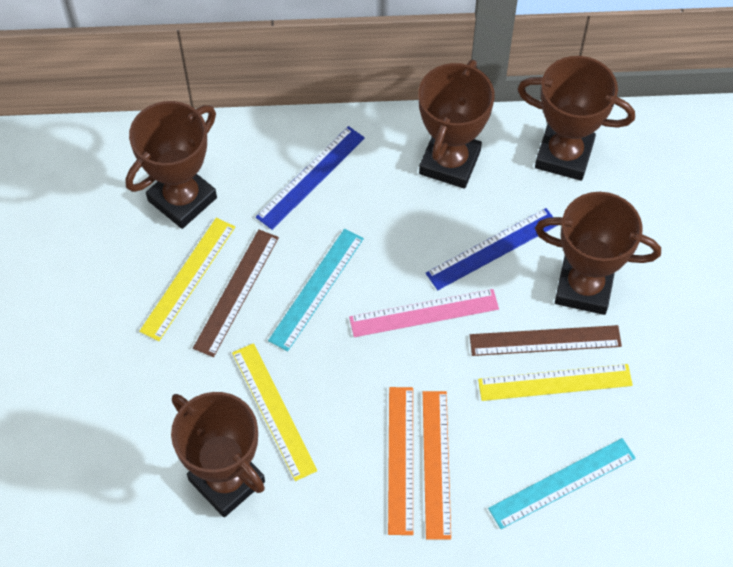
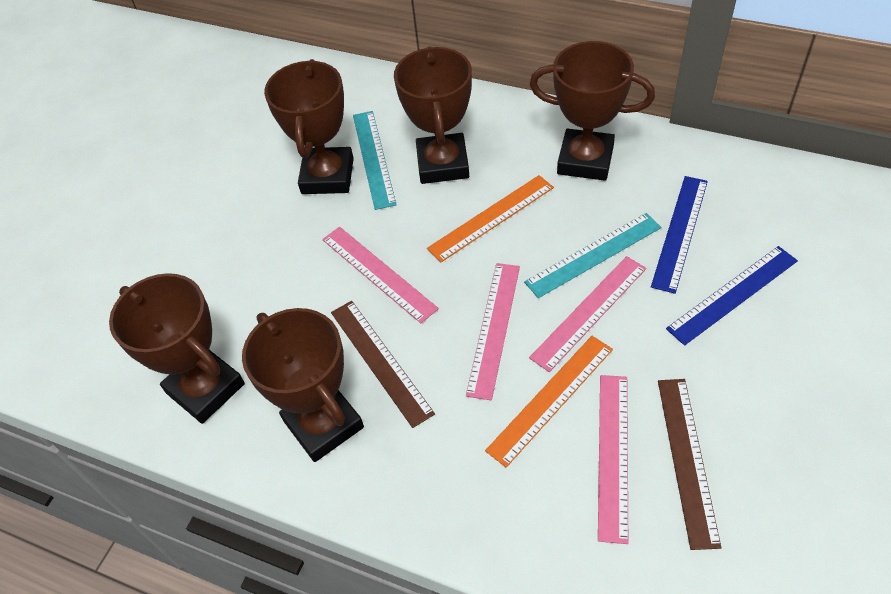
pink ruler: 1 -> 4
yellow ruler: 3 -> 0

